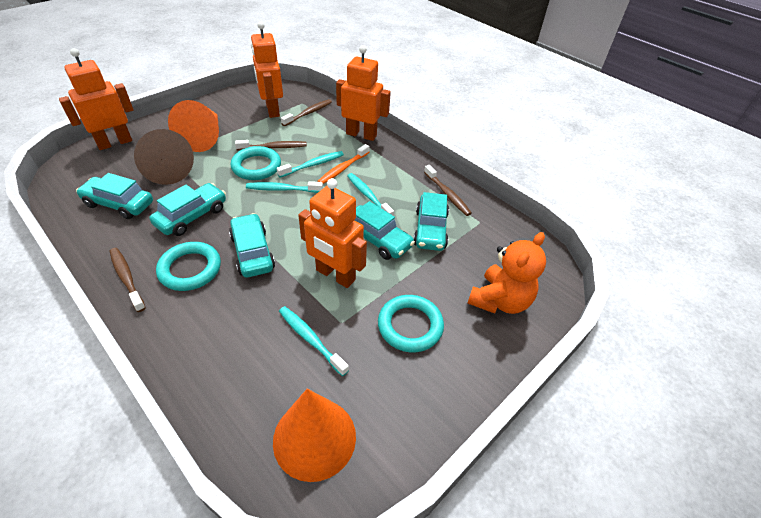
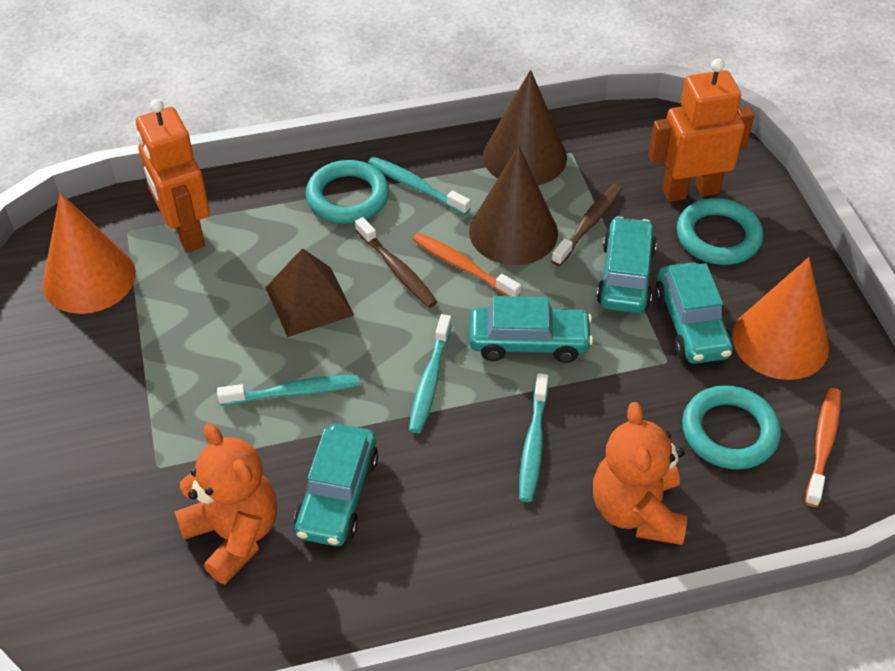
brown cone: 1 -> 2
brown pyramid: 0 -> 1
brown toothbrush: 4 -> 2
orange robot: 4 -> 2
orange teddy bear: 1 -> 2
orange toothbrush: 1 -> 2
turquoise car: 5 -> 4

